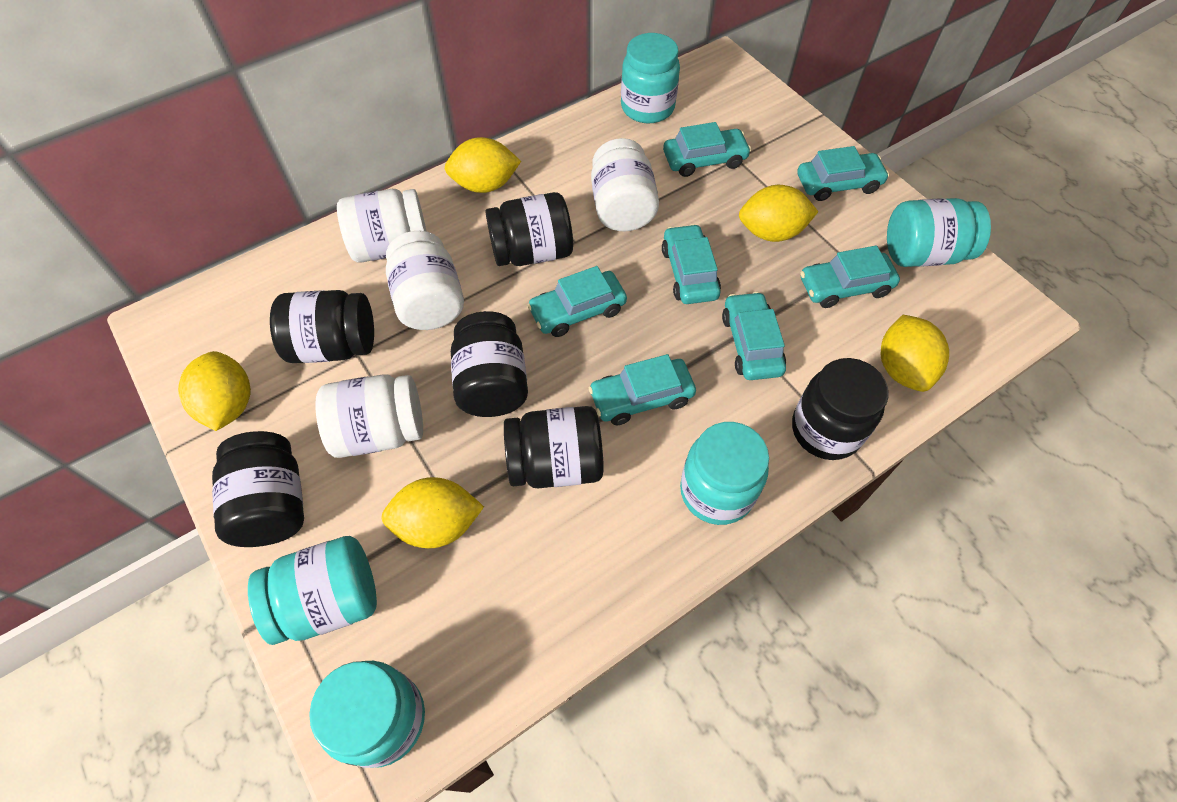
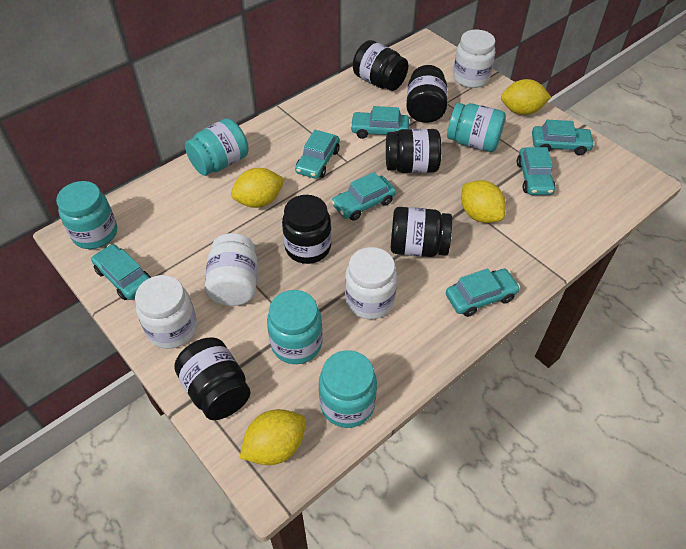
yellow lemon: 5 -> 4

